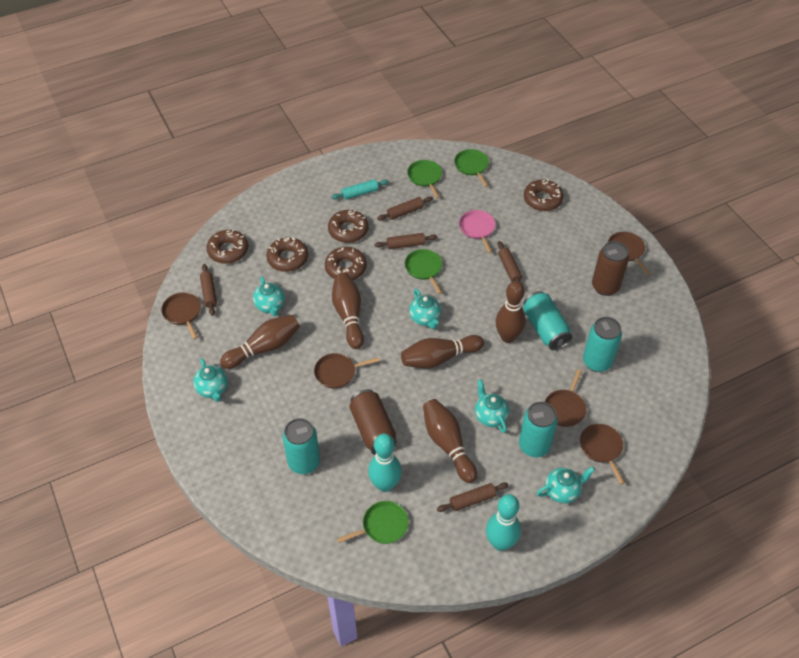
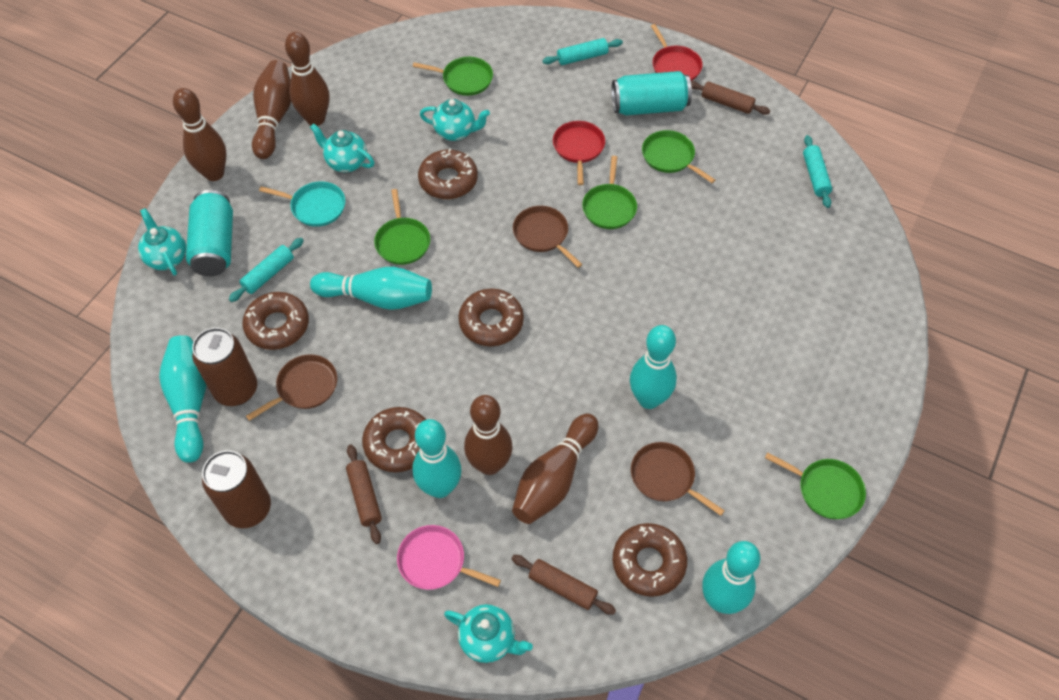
brown pan: 5 -> 3
brown rolling pin: 5 -> 3
green pan: 4 -> 5
red pan: 0 -> 2
turquoise bowling pin: 2 -> 5
turquoise can: 4 -> 2
turquoise pan: 0 -> 1
turquoise rolling pin: 1 -> 3
turquoise teapot: 5 -> 4

